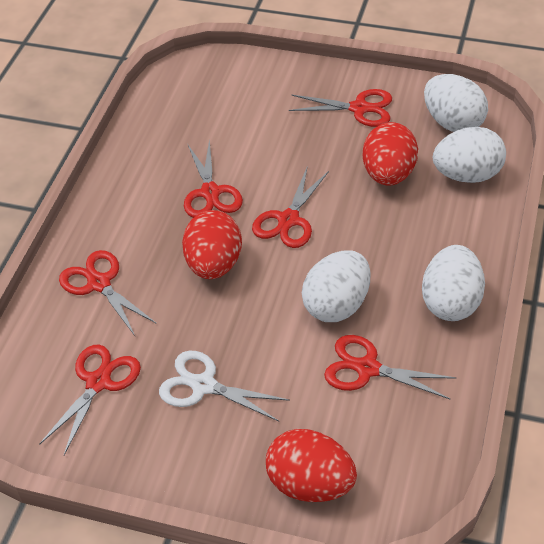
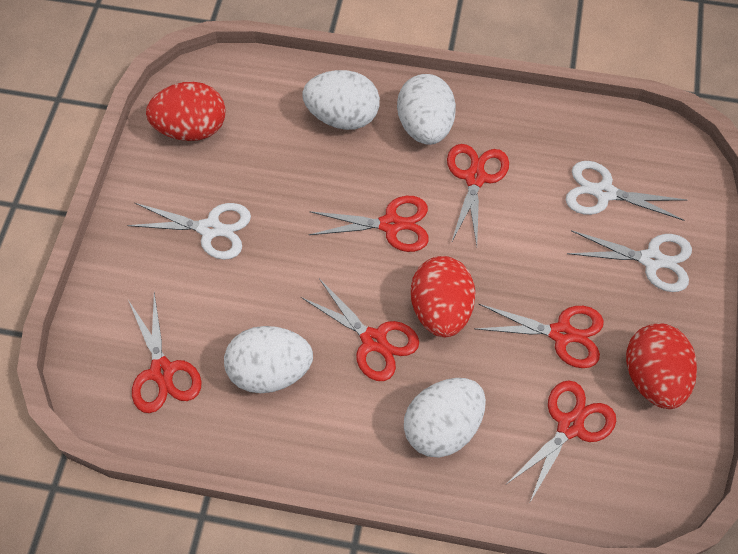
white scissors: 1 -> 3

